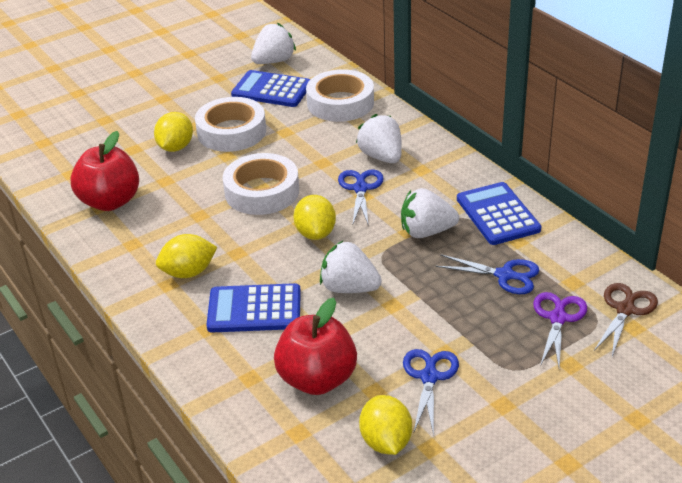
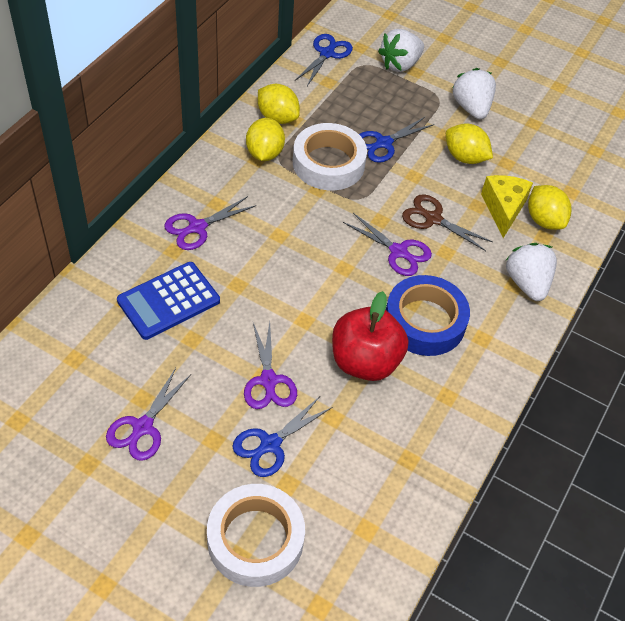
blue calculator: 3 -> 1
blue tape: 0 -> 1
purple scissors: 1 -> 4
red apple: 2 -> 1
white strawberry: 4 -> 3
white tape: 3 -> 2
yellow cheese: 0 -> 1

